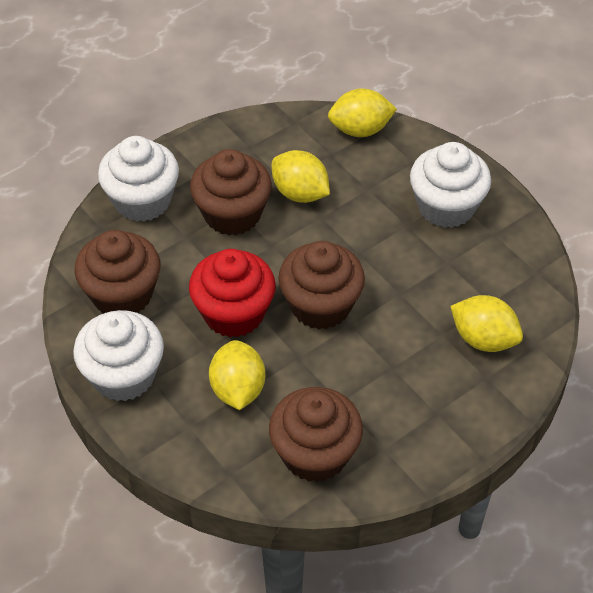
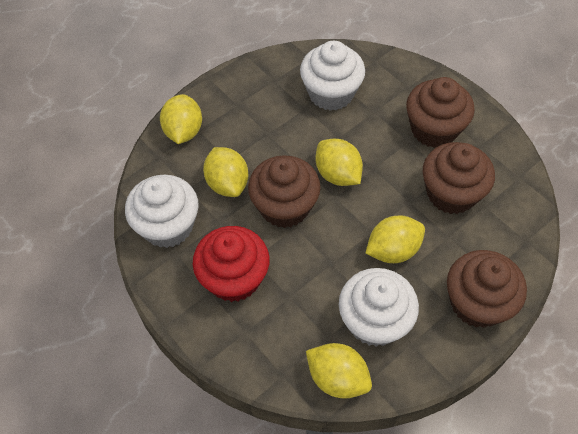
yellow lemon: 4 -> 5

